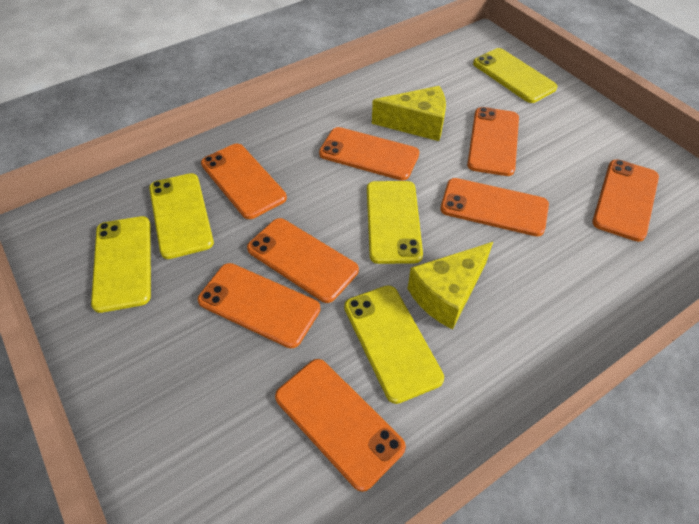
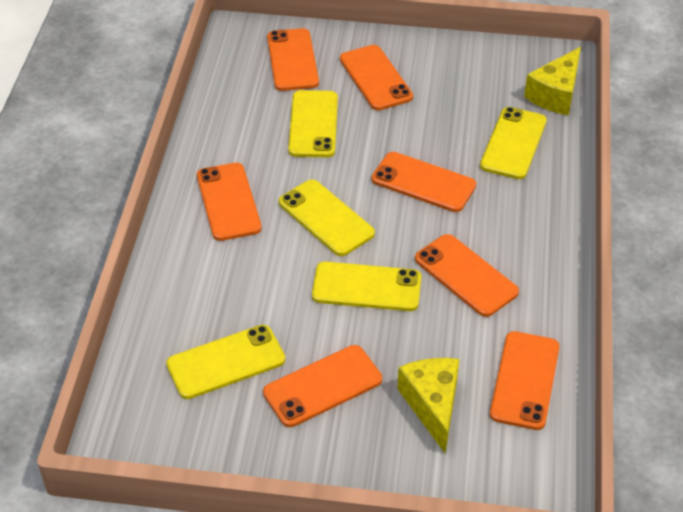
orange phone: 8 -> 7

